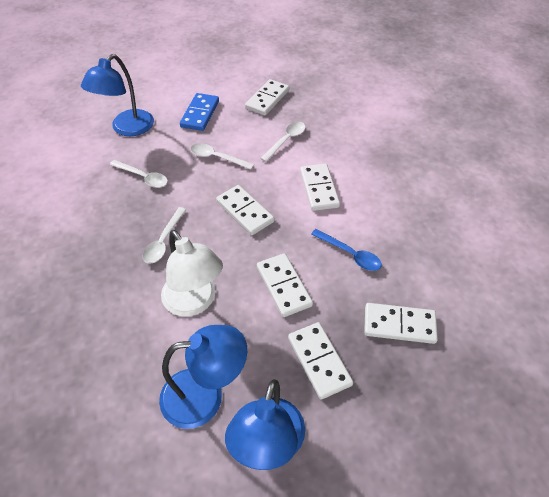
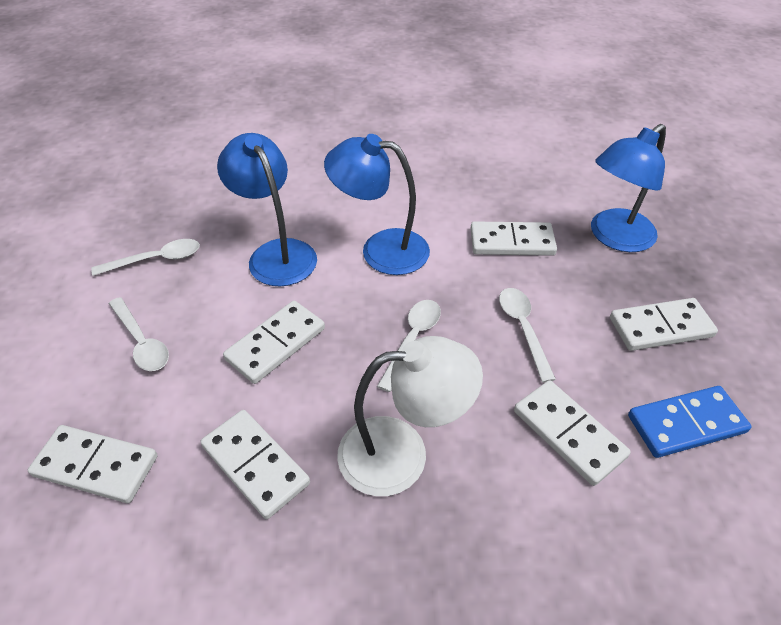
blue spoon: 1 -> 0

